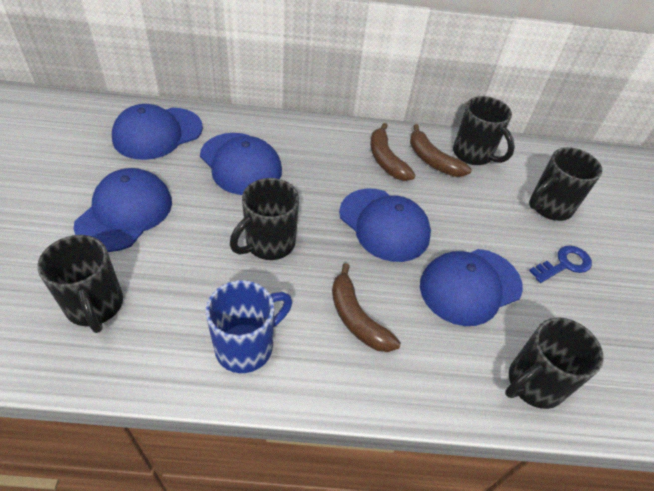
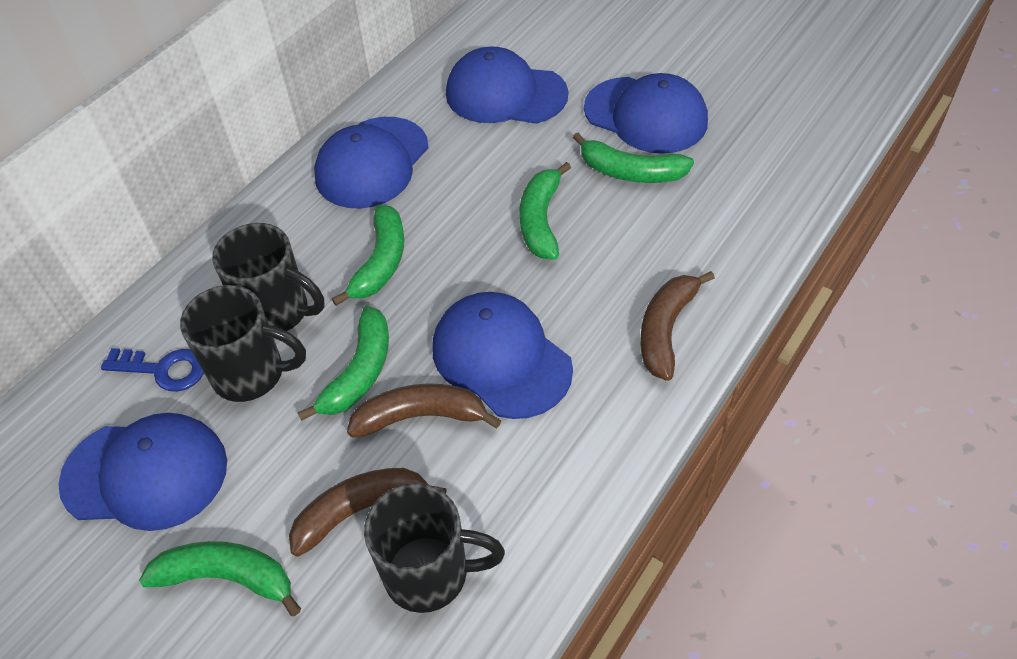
black mug: 5 -> 3
blue mug: 1 -> 0
green banana: 0 -> 5

